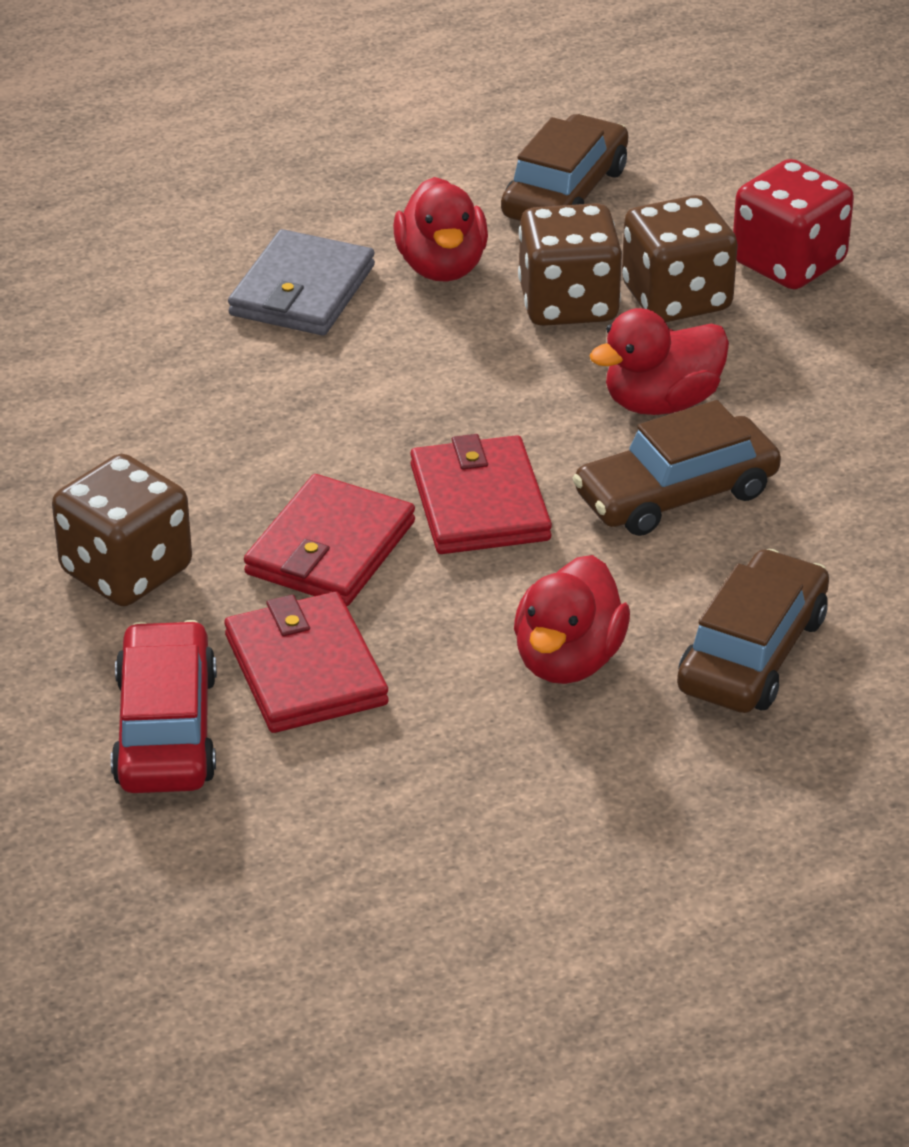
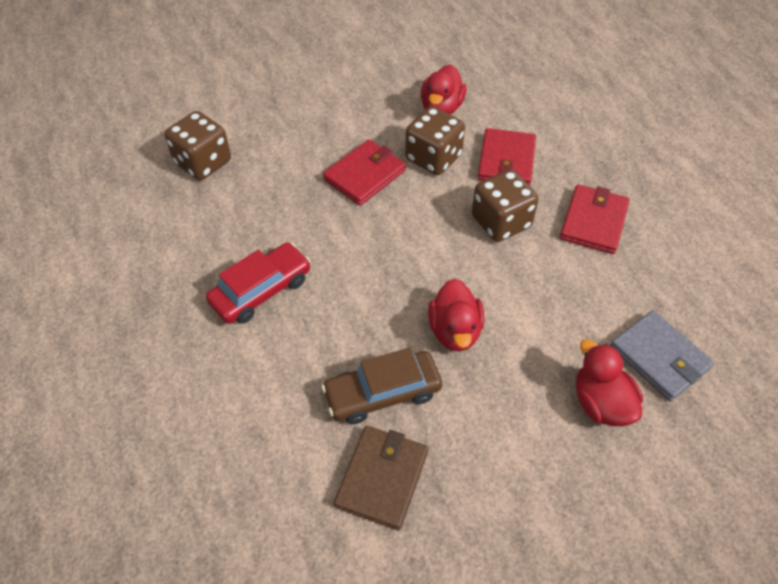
brown car: 3 -> 1
brown wallet: 0 -> 1
red dice: 1 -> 0

